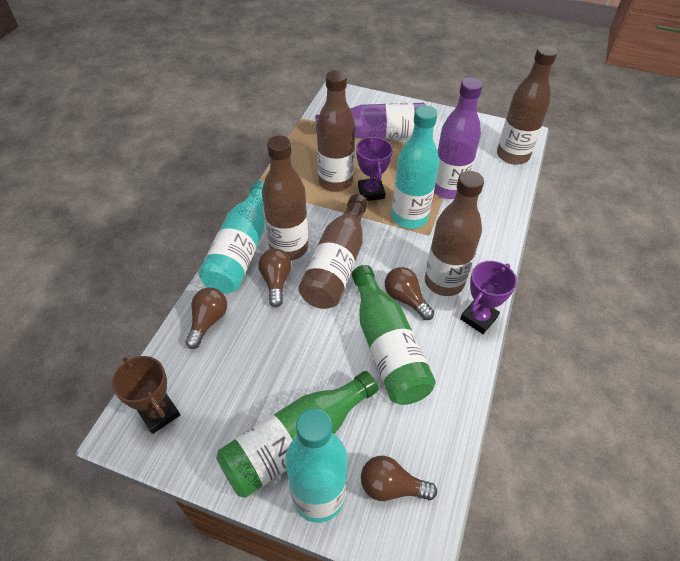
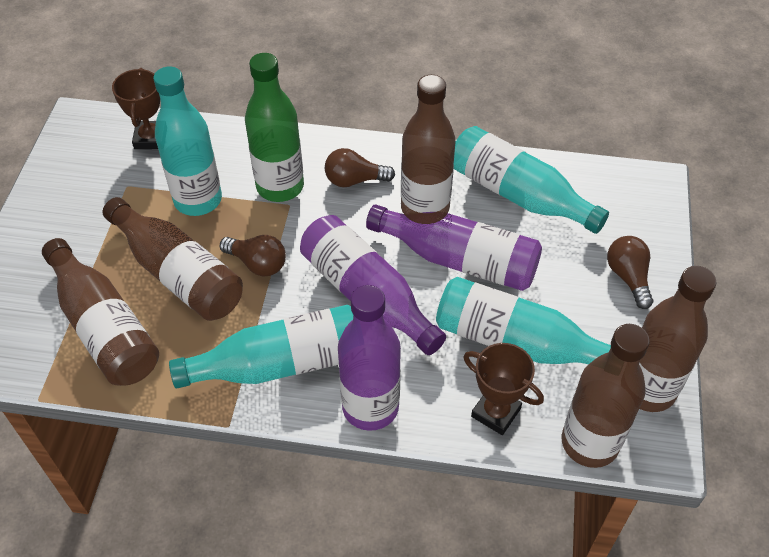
brown light bulb: 4 -> 3
brown trophy: 1 -> 2
green bottle: 2 -> 1
purple bottle: 2 -> 3
purple trophy: 2 -> 0
turquoise bottle: 3 -> 4

